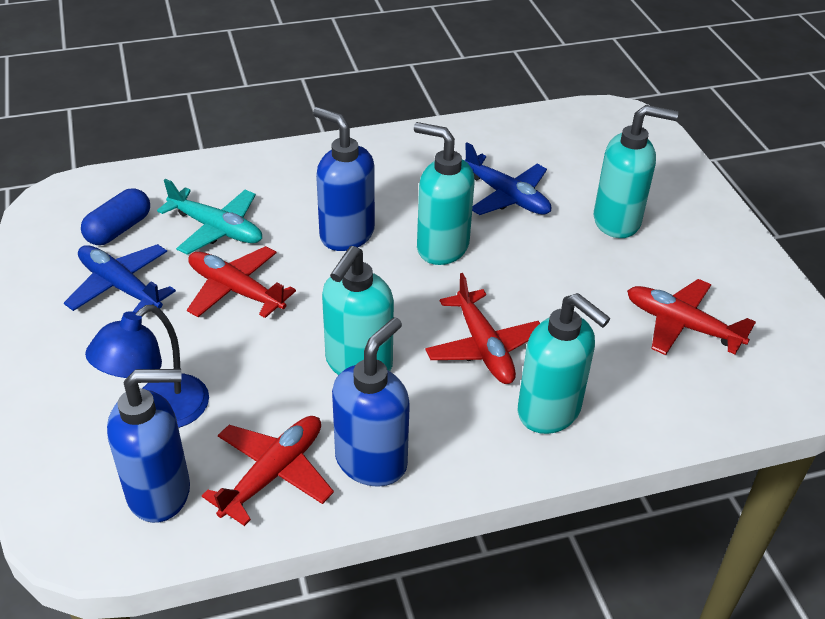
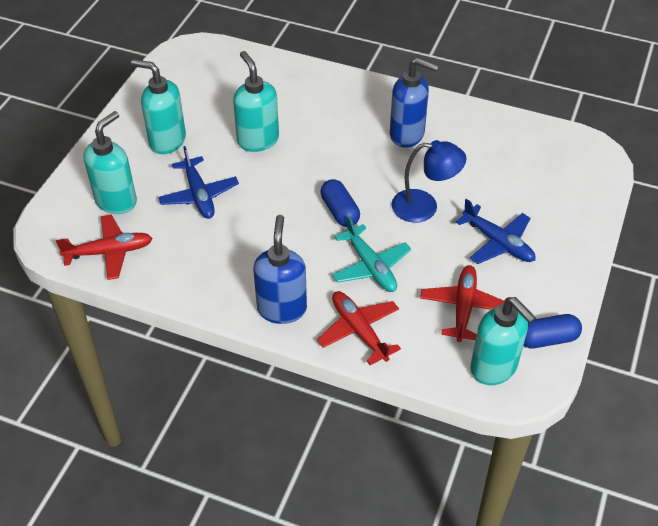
blue capsule: 1 -> 2
blue soap dispenser: 3 -> 2
red plane: 4 -> 3

